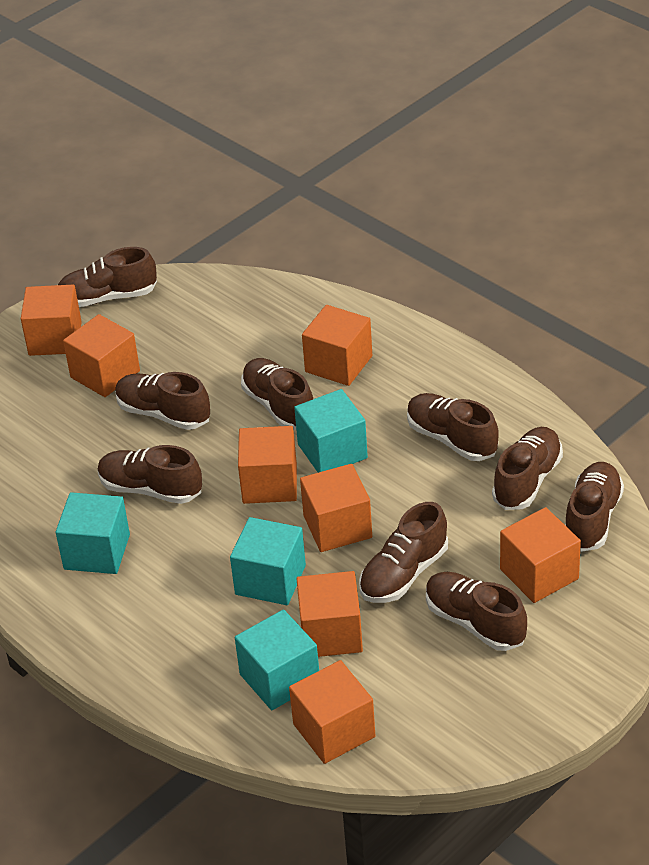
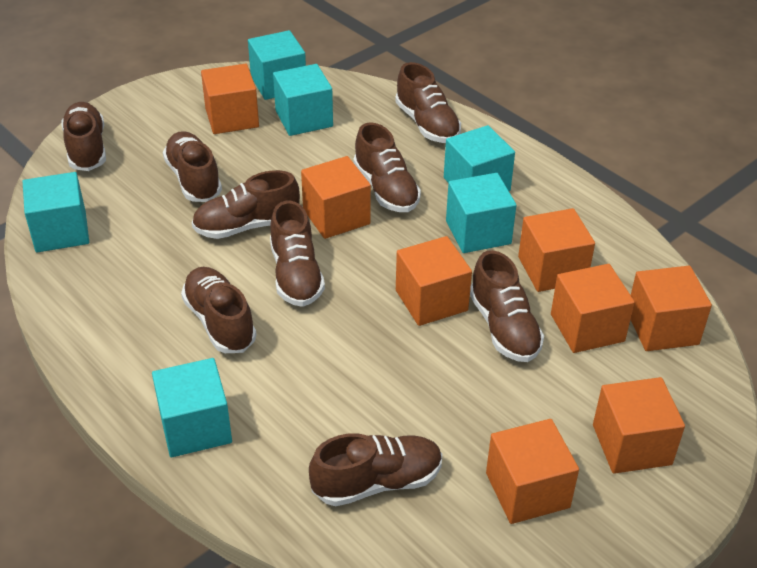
turquoise cube: 4 -> 6

